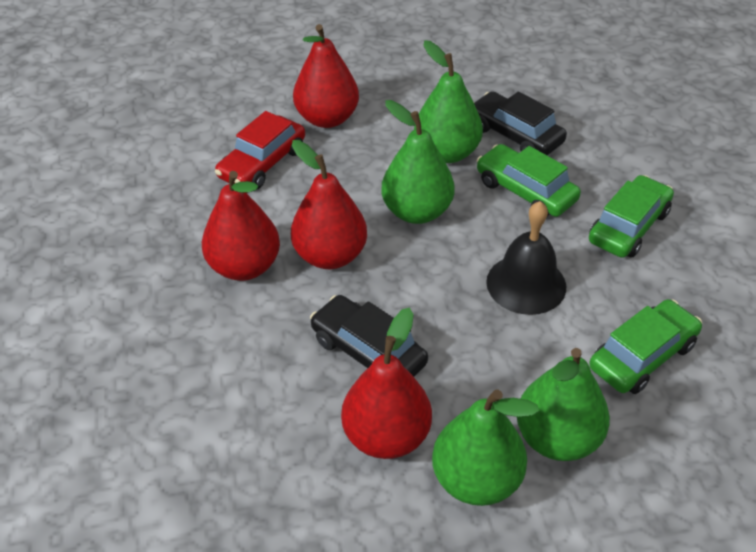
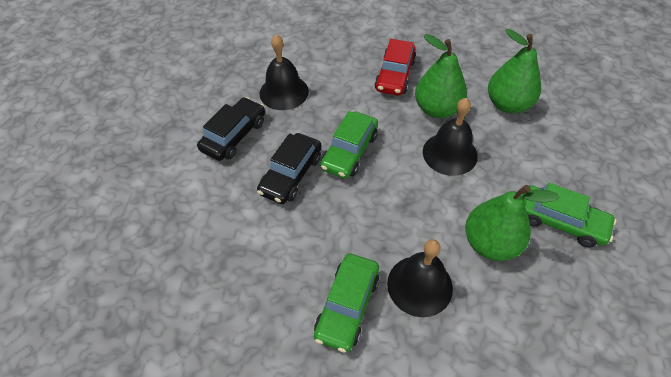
black bell: 1 -> 3
green pear: 4 -> 3
red pear: 4 -> 0

